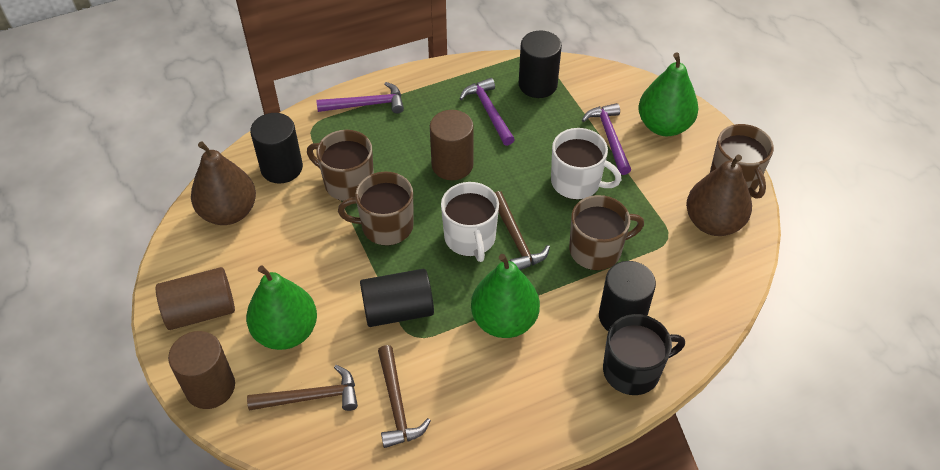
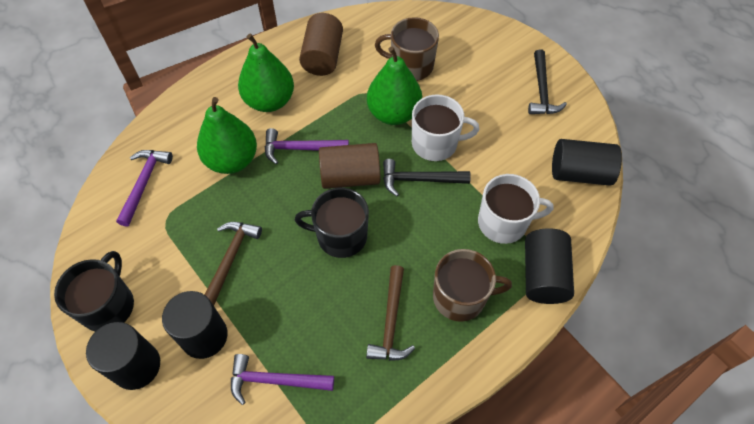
black hammer: 0 -> 2
black mug: 1 -> 2
brown cylinder: 3 -> 2
brown hammer: 3 -> 2
brown mug: 4 -> 2
brown pear: 2 -> 0

